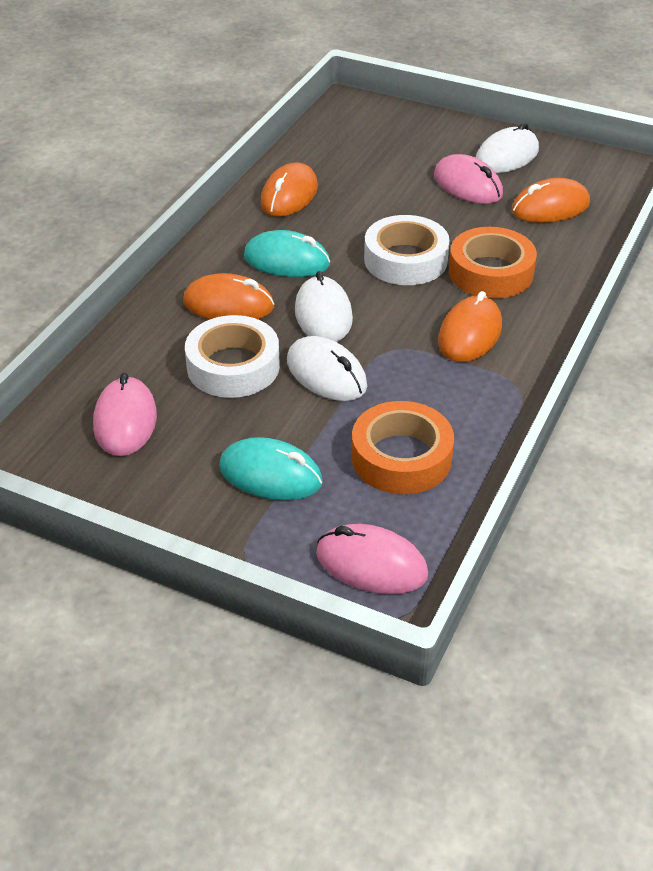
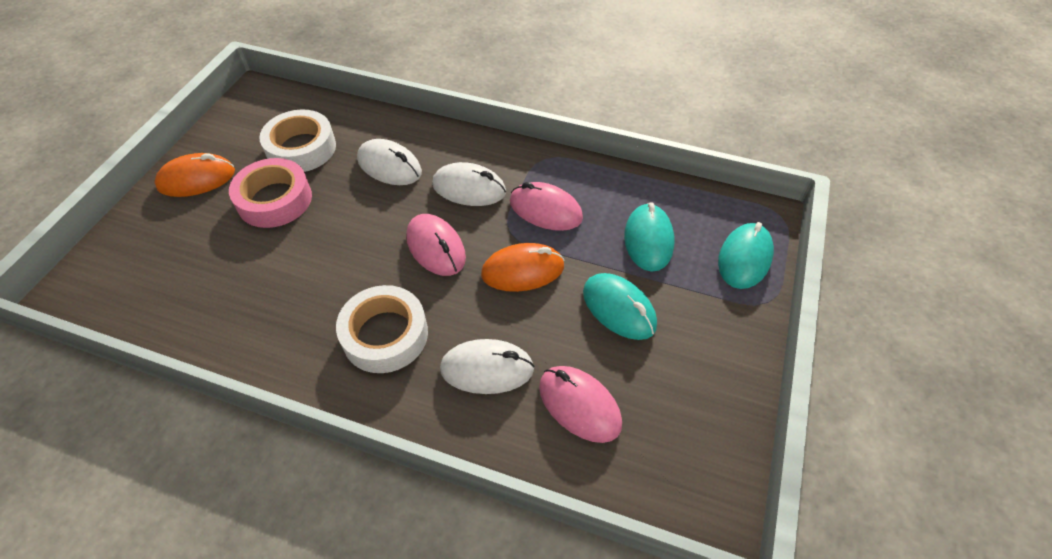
orange mouse: 4 -> 2
orange tape: 2 -> 0
pink tape: 0 -> 1
turquoise mouse: 2 -> 3

